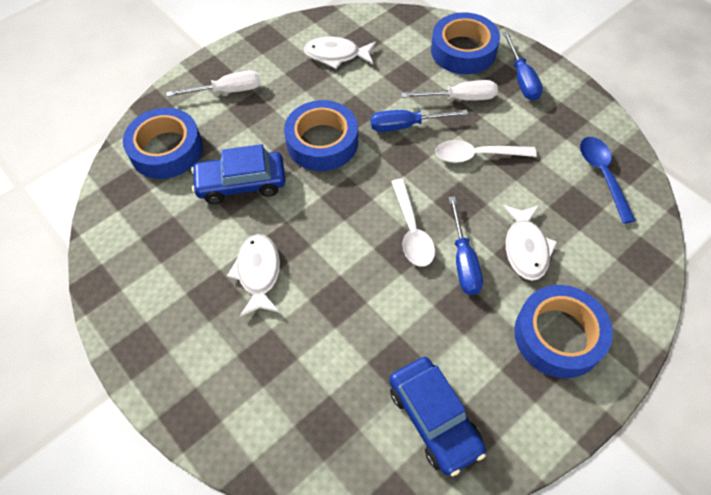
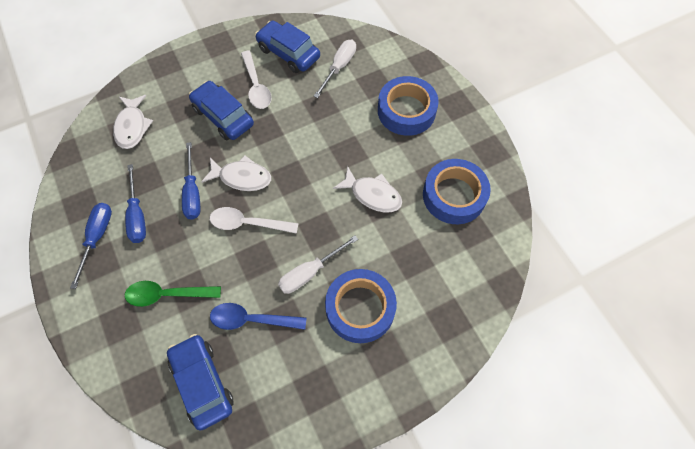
blue car: 2 -> 3
blue tape: 4 -> 3
green spoon: 0 -> 1

